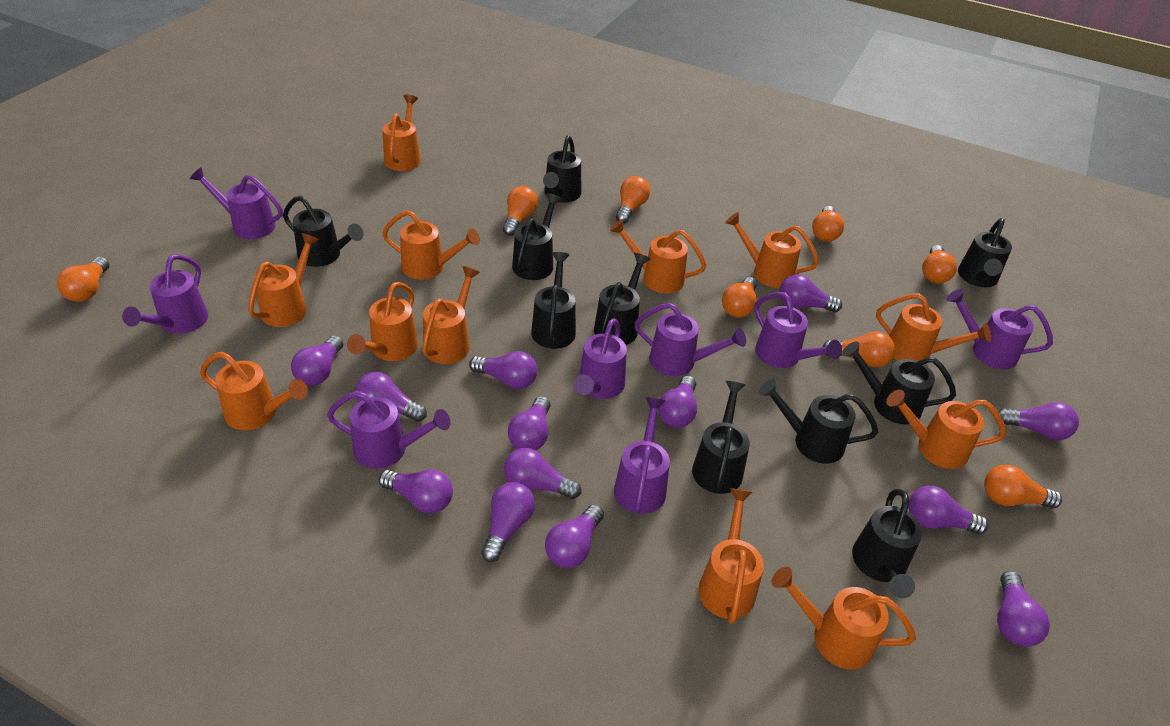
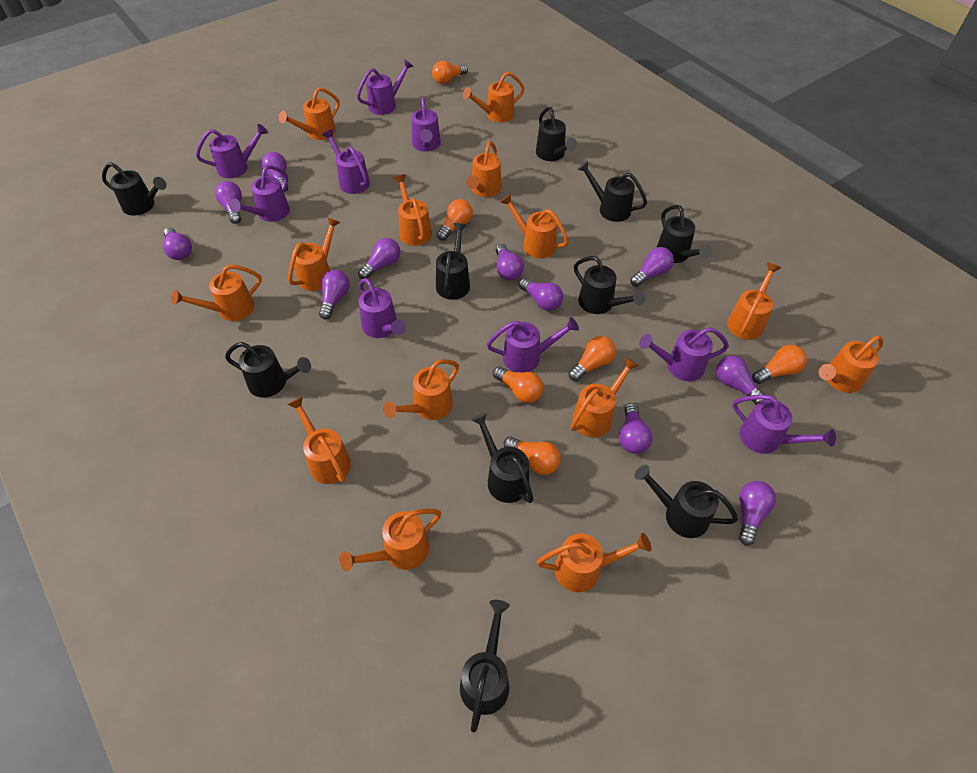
orange light bulb: 8 -> 6
orange watering can: 12 -> 14
purple light bulb: 13 -> 11
purple watering can: 8 -> 9

